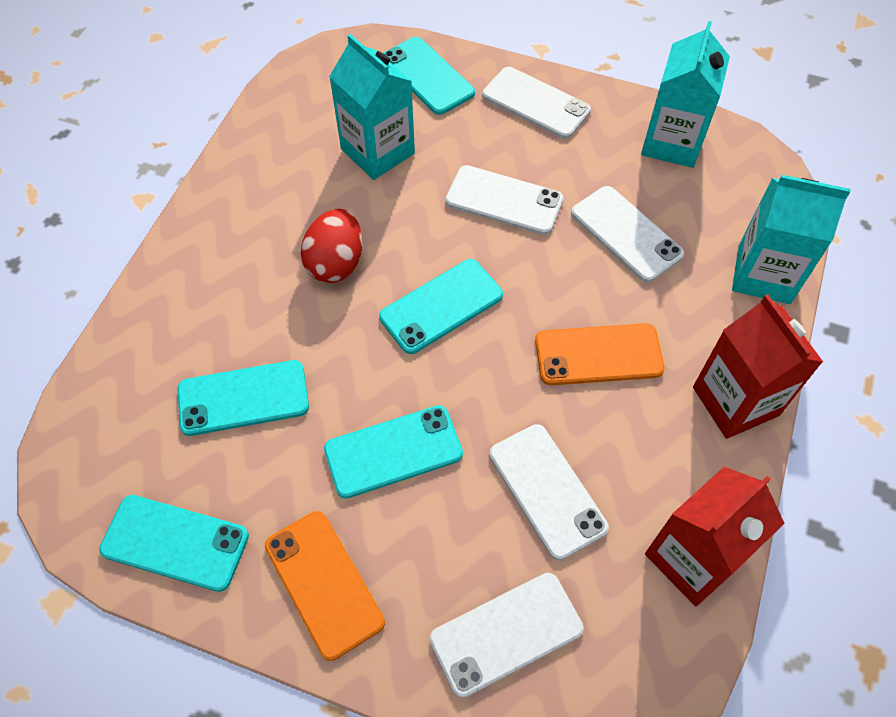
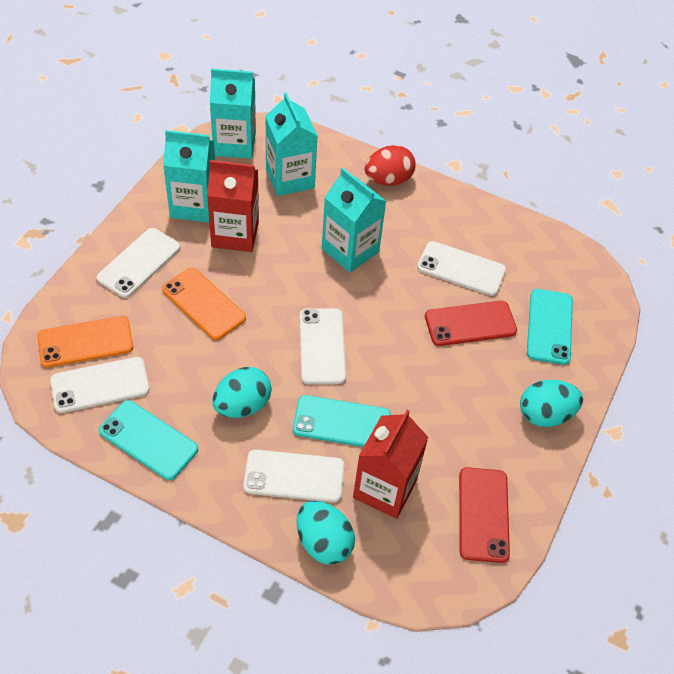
red phone: 0 -> 2
turquoise carton: 3 -> 4
turquoise egg: 0 -> 3
turquoise phone: 5 -> 3

